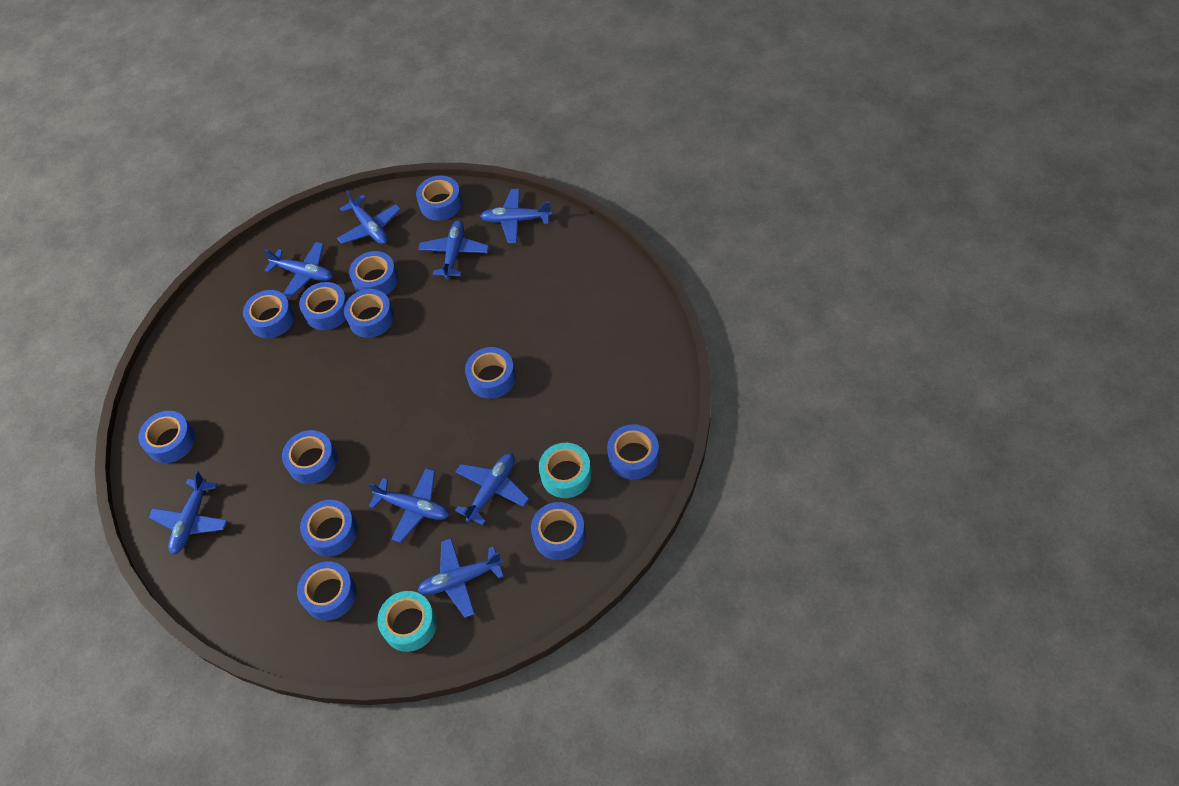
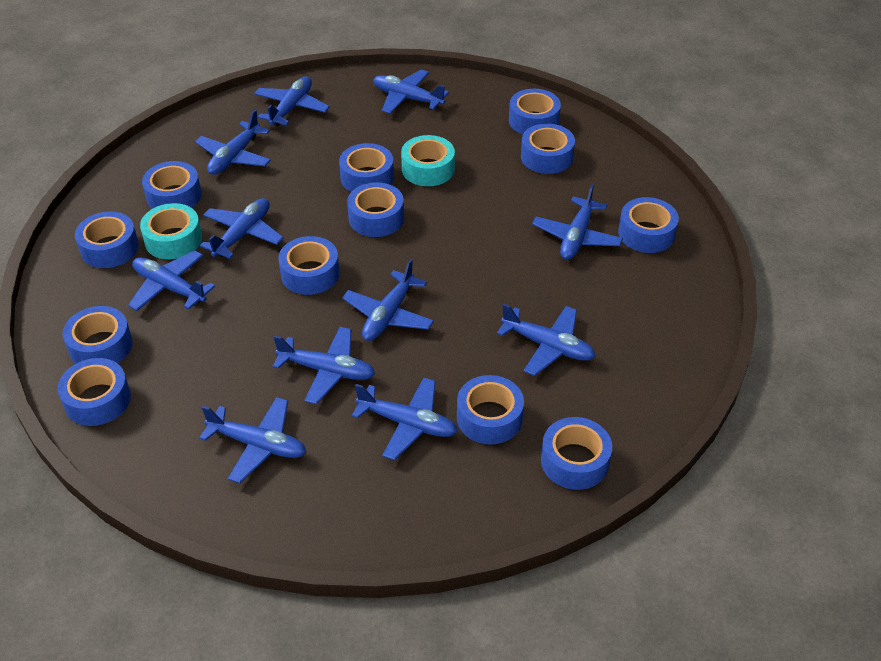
blue plane: 8 -> 11

